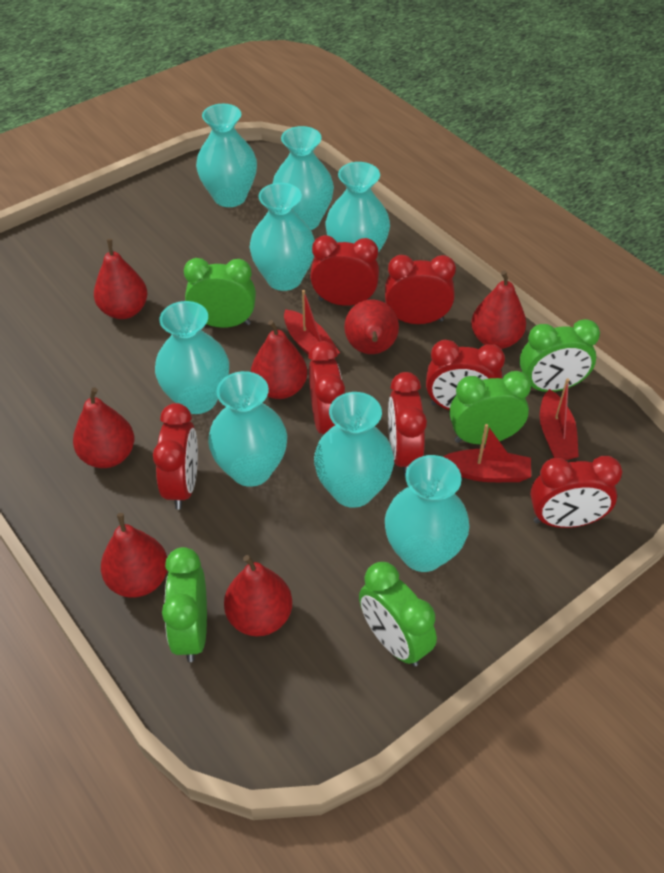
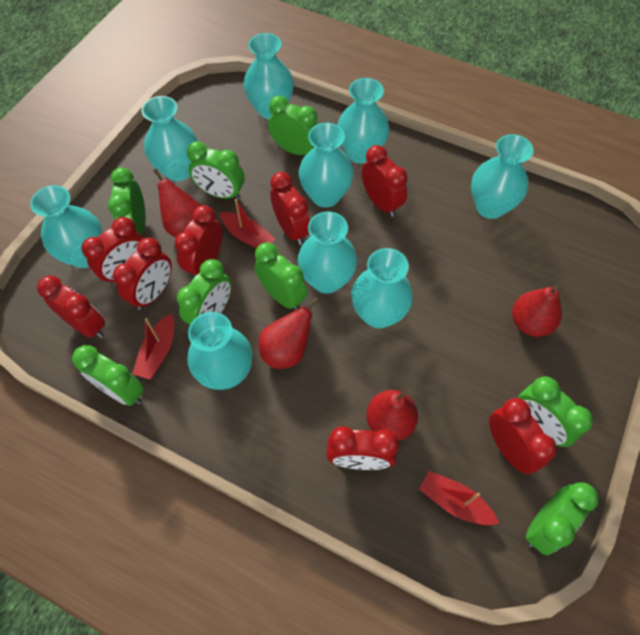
green clock: 5 -> 8
red clock: 7 -> 8
red pear: 7 -> 4
turquoise vase: 8 -> 9

